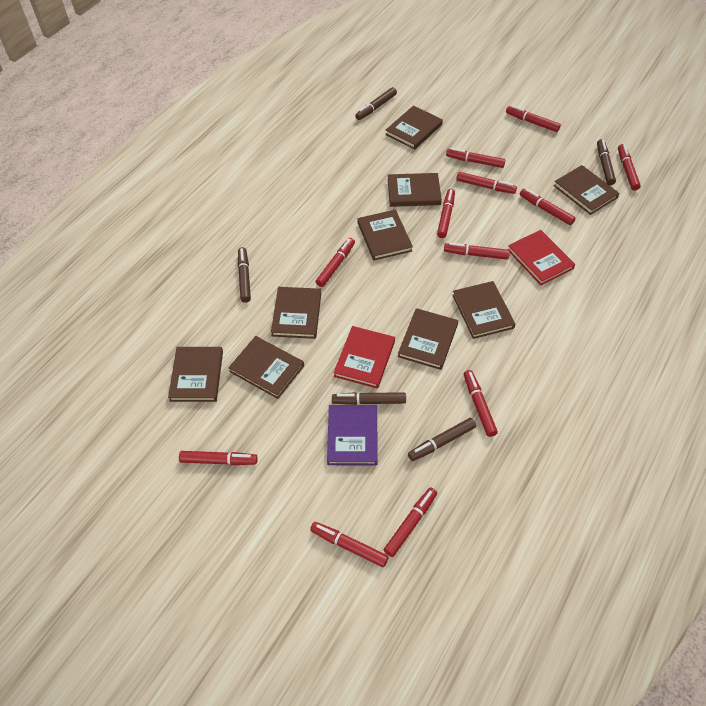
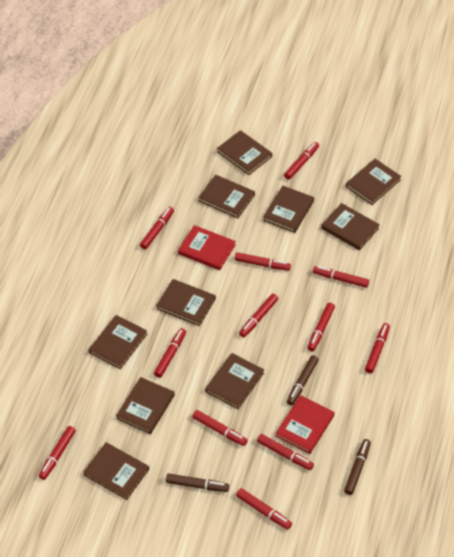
brown book: 9 -> 10
brown marker: 5 -> 3
purple book: 1 -> 0

